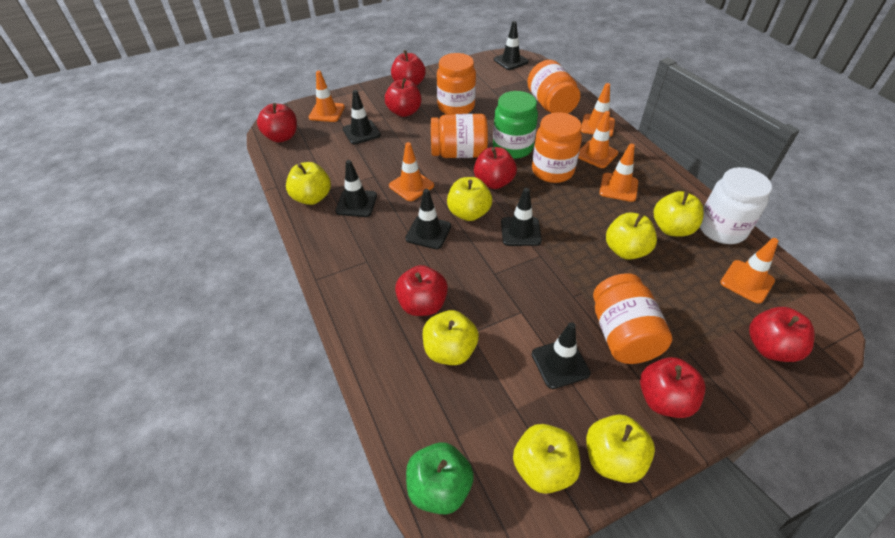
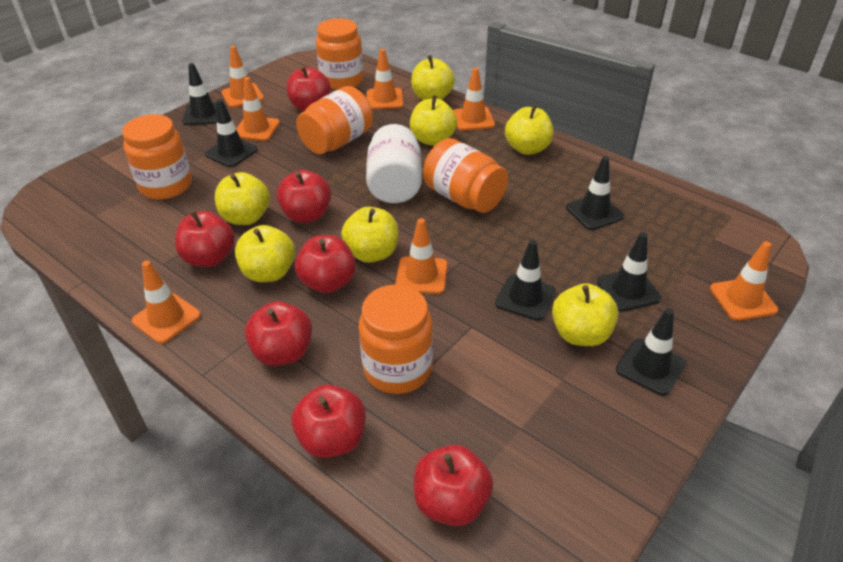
green apple: 1 -> 0
green jar: 1 -> 0
orange traffic cone: 6 -> 7

